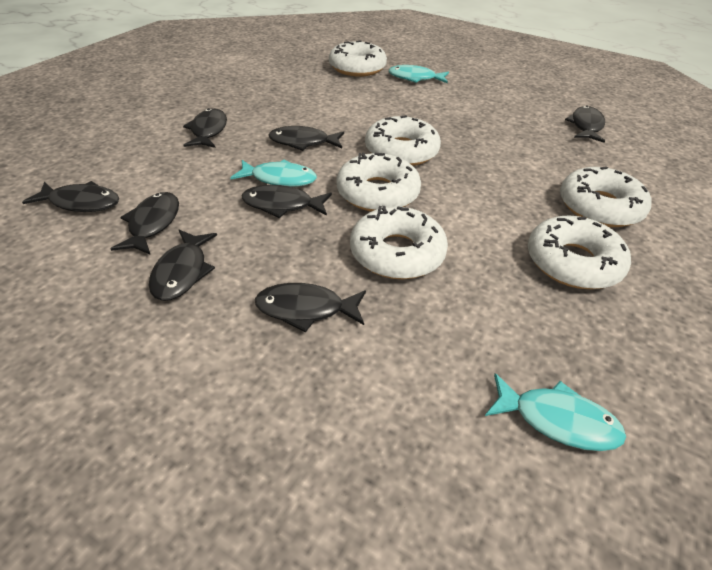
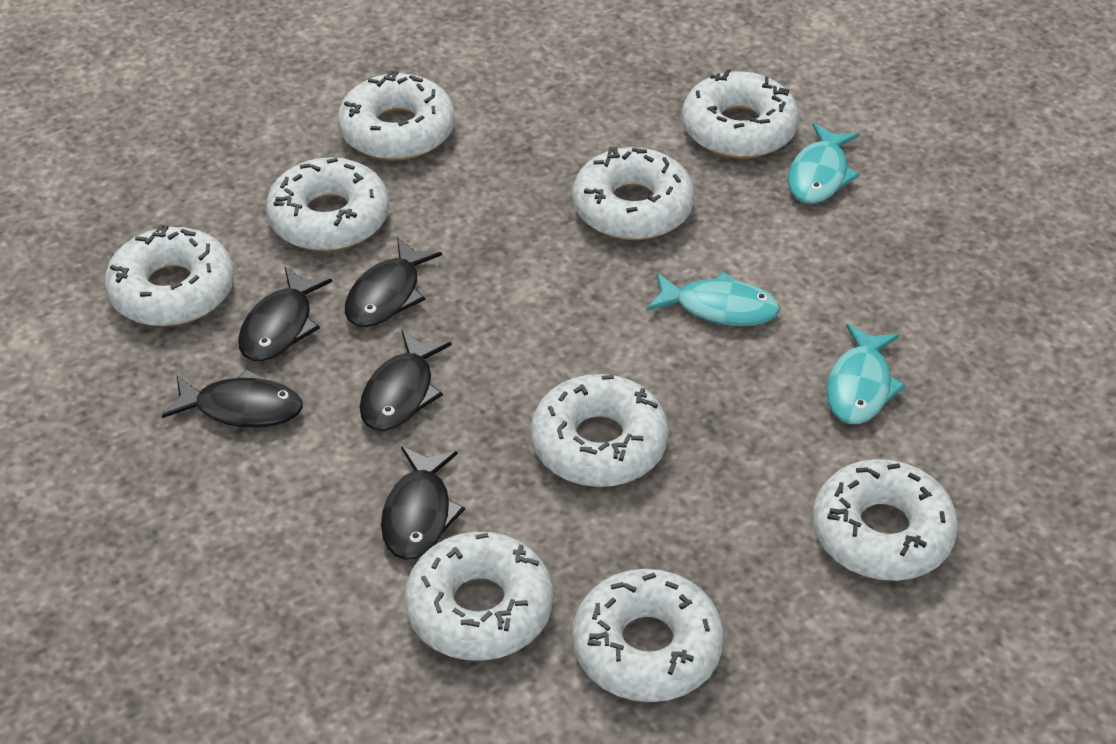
black fish: 8 -> 5
white donut: 6 -> 9

